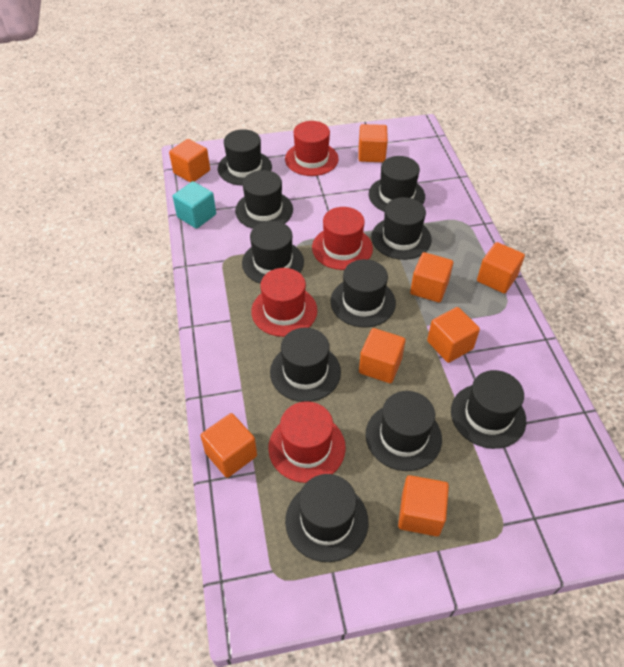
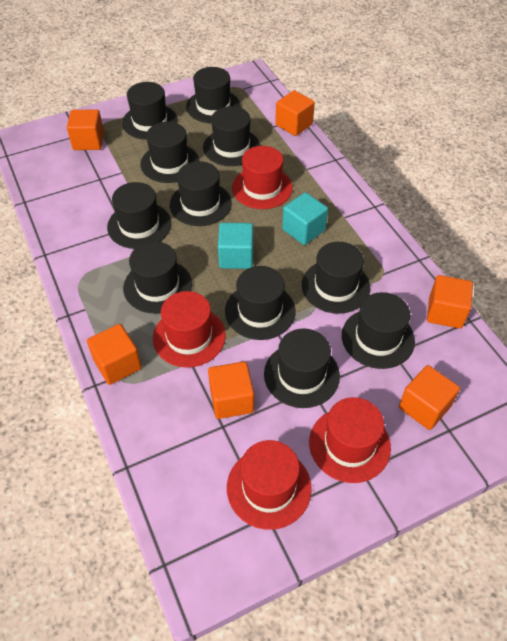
black hat: 10 -> 11
orange cube: 8 -> 6
turquoise cube: 1 -> 2

